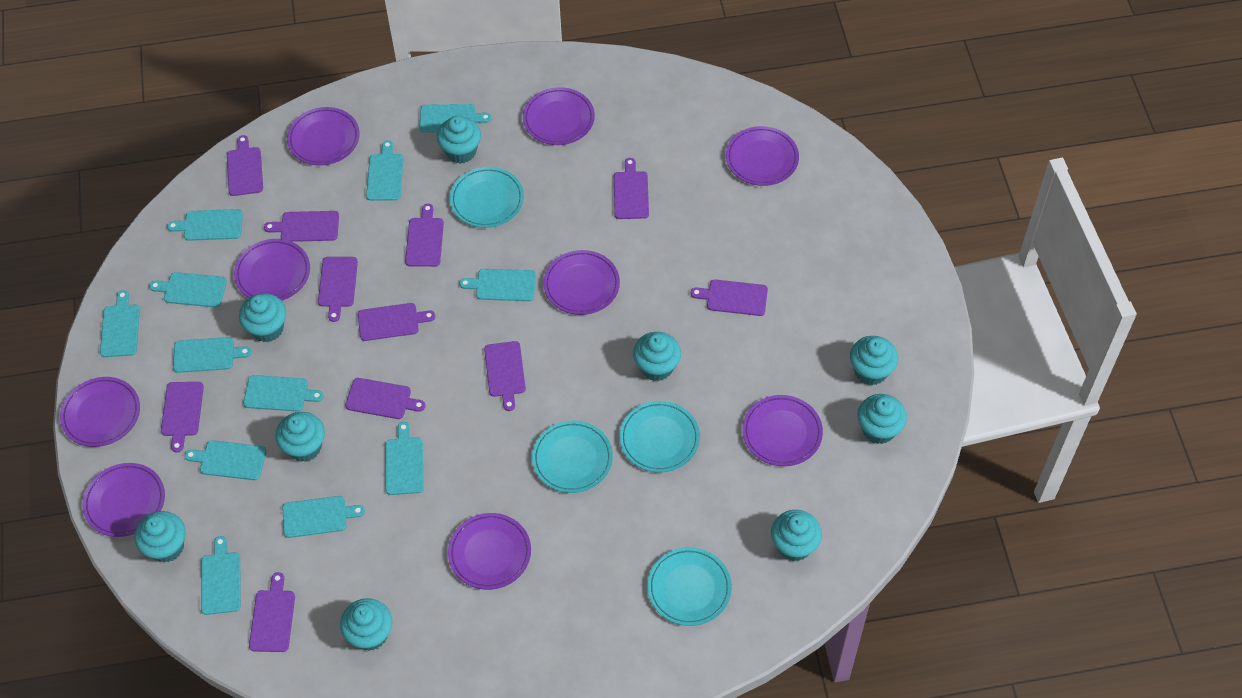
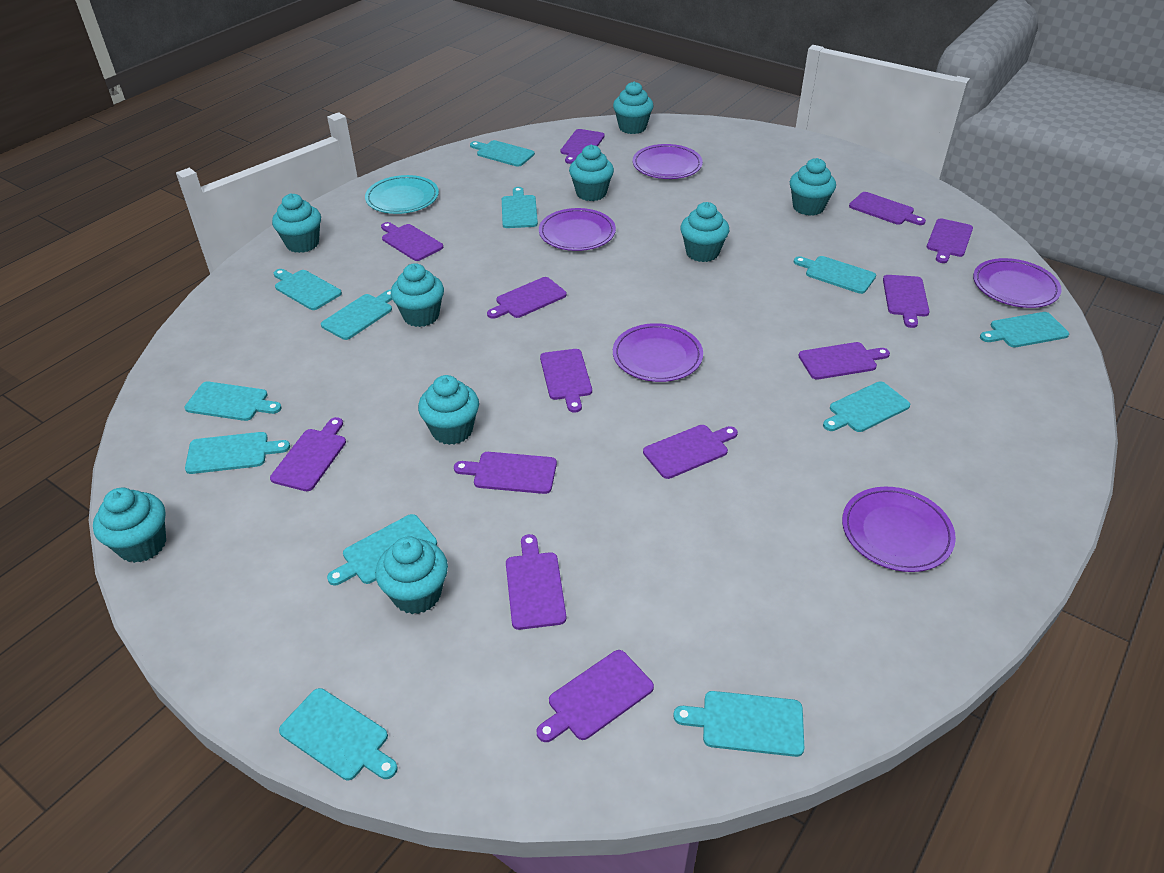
purple cutting board: 11 -> 13
purple plate: 9 -> 5
turquoise plate: 4 -> 1

